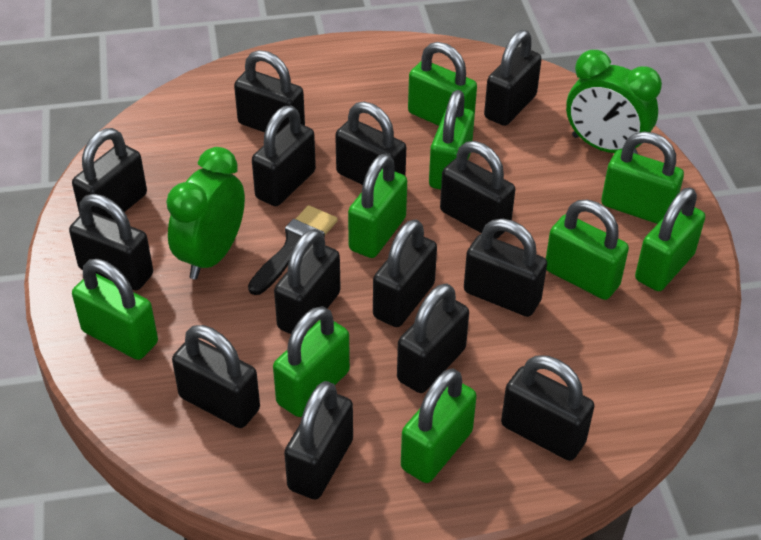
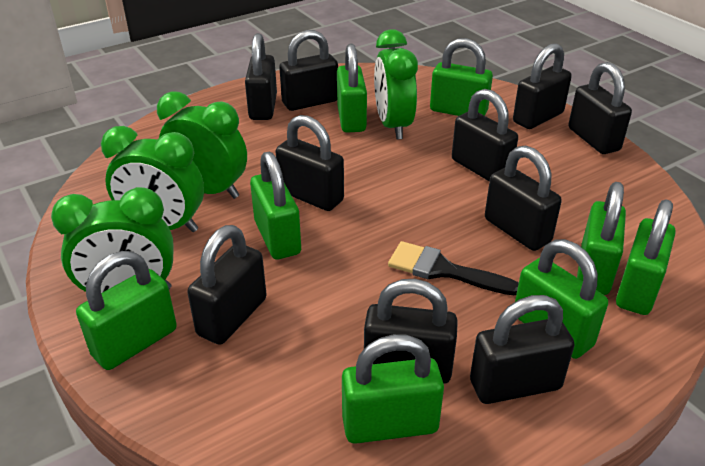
black padlock: 14 -> 10
green clock: 2 -> 4
green padlock: 9 -> 8

